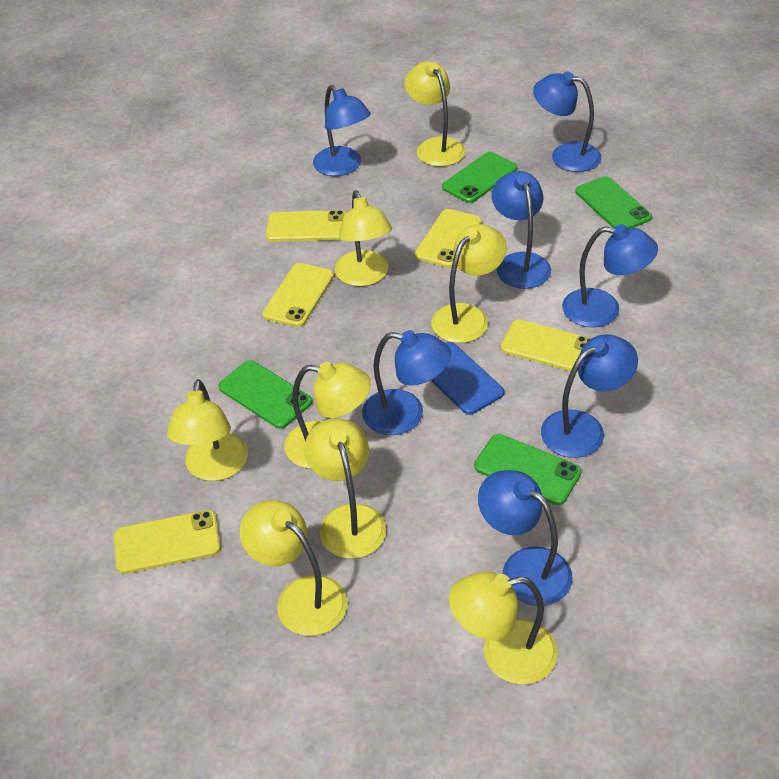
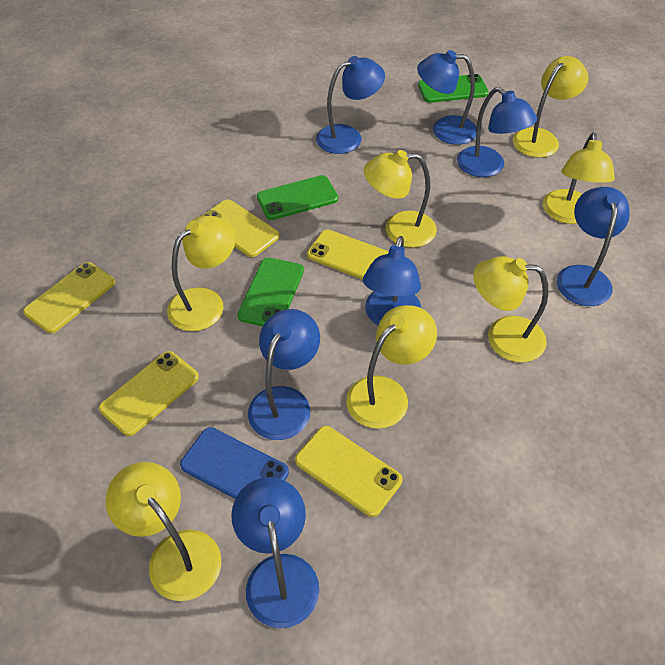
green phone: 4 -> 3
yellow lamp: 8 -> 7

